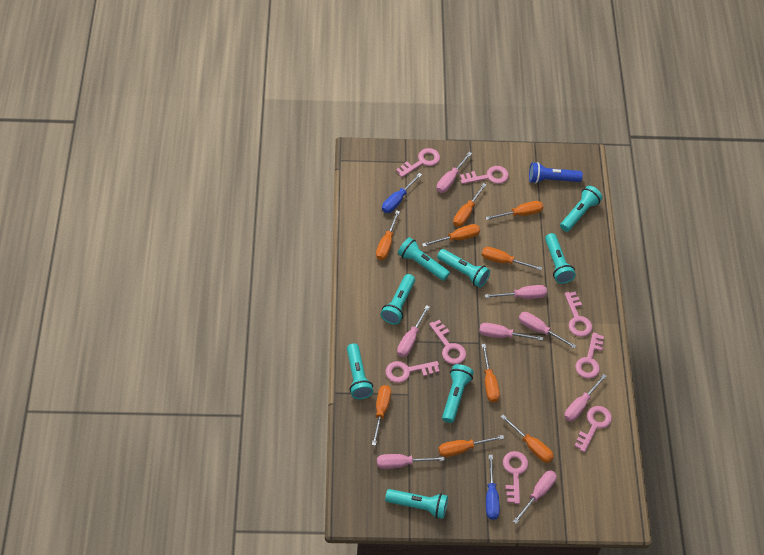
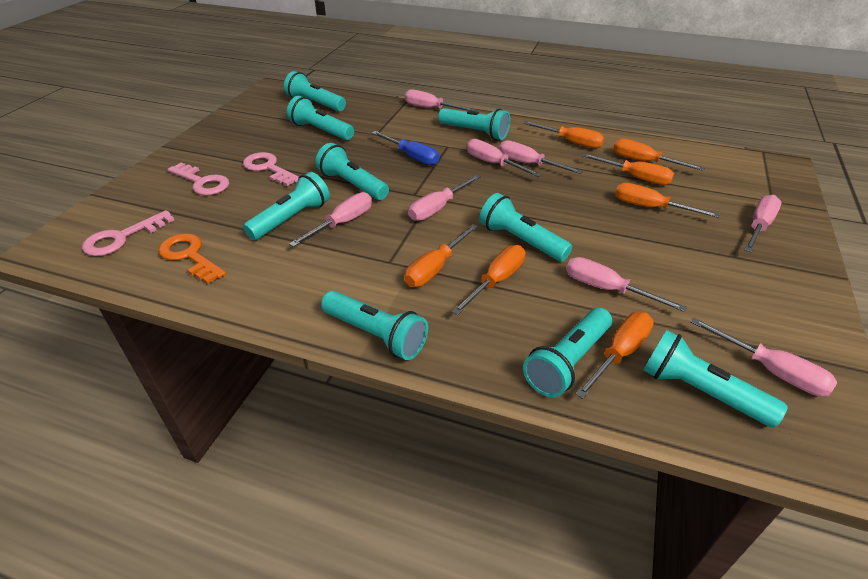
blue flashlight: 1 -> 0
blue screwdriver: 2 -> 1
orange key: 0 -> 1
orange screwdriver: 9 -> 7
pink key: 8 -> 3
turquoise flashlight: 8 -> 9

